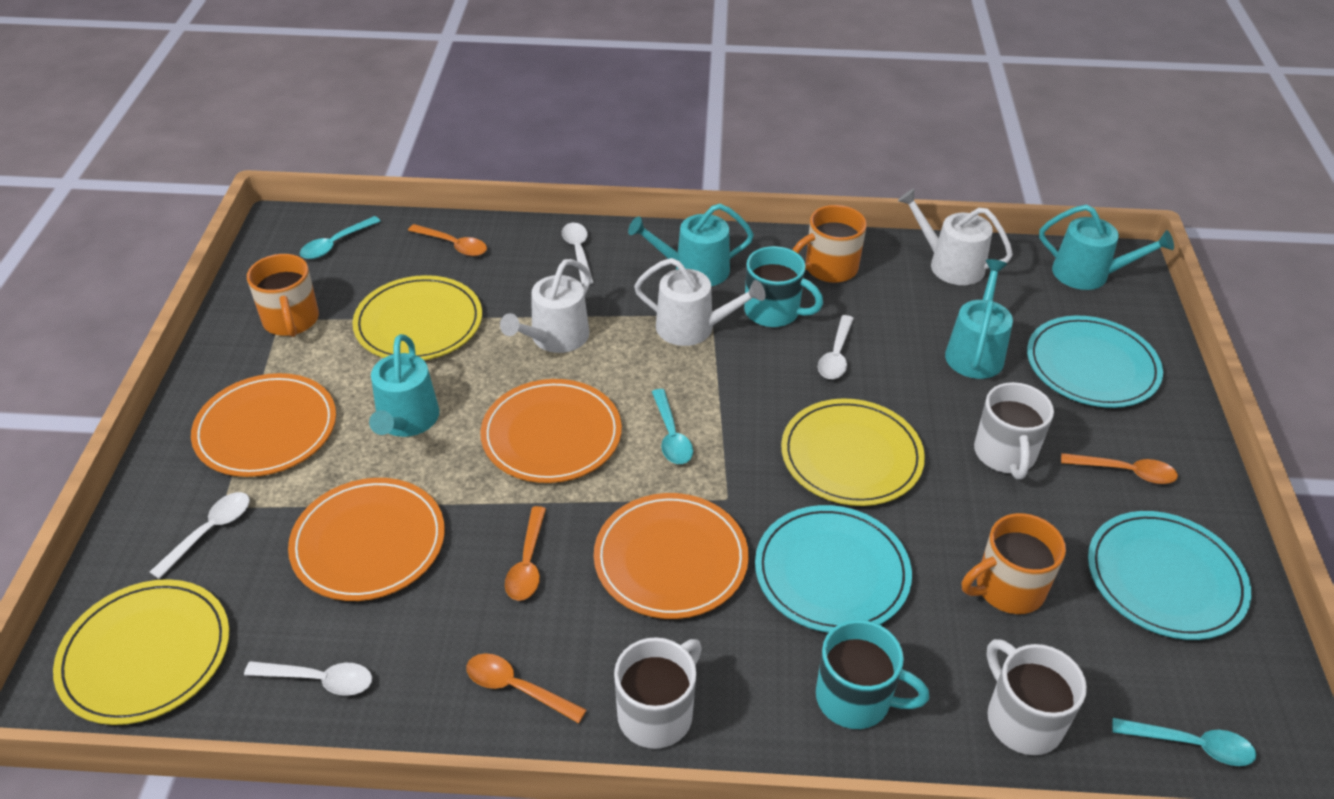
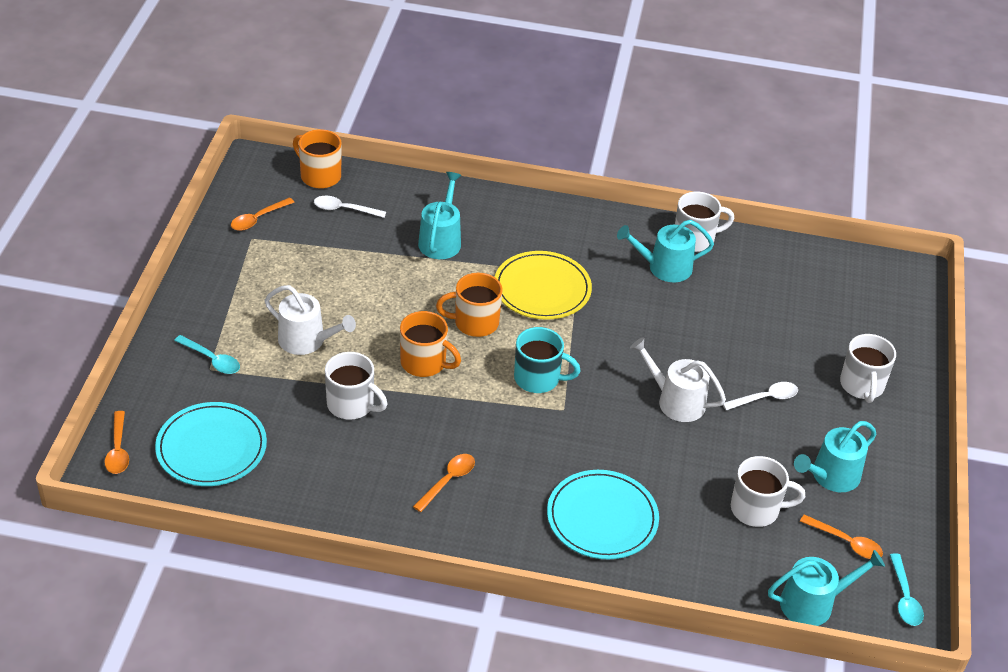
orange plate: 4 -> 0
turquoise mug: 2 -> 1
turquoise plate: 3 -> 2
turquoise spoon: 3 -> 2
white mug: 3 -> 4
white spoon: 4 -> 2
white watering can: 3 -> 2
yellow plate: 3 -> 1

